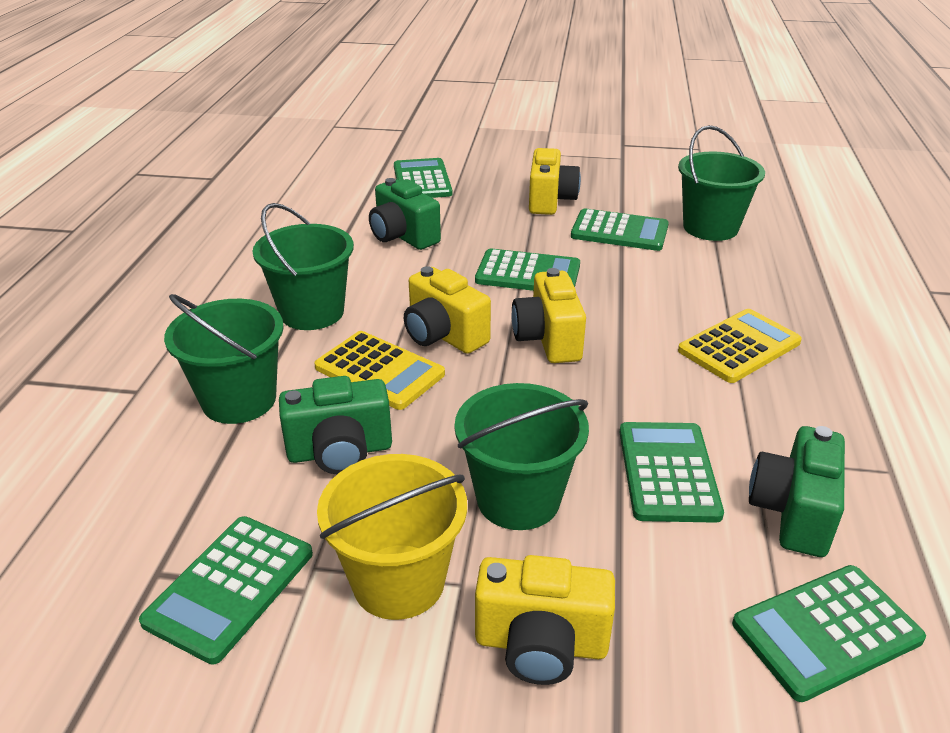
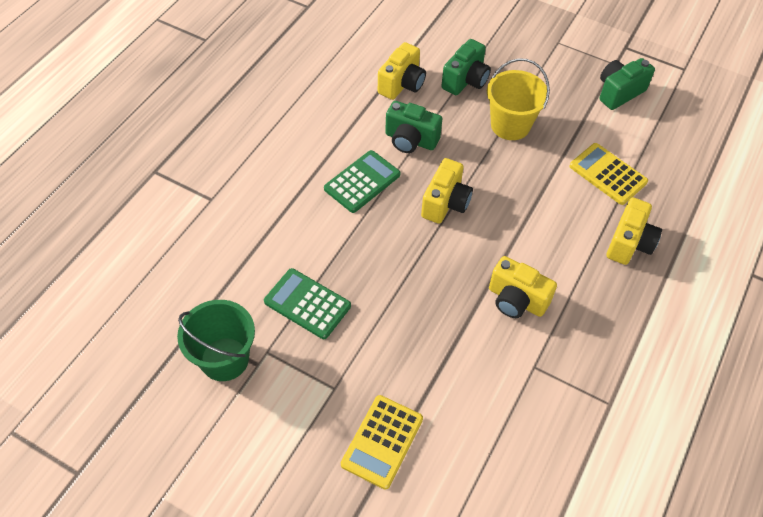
green bucket: 4 -> 1
green calculator: 6 -> 2

